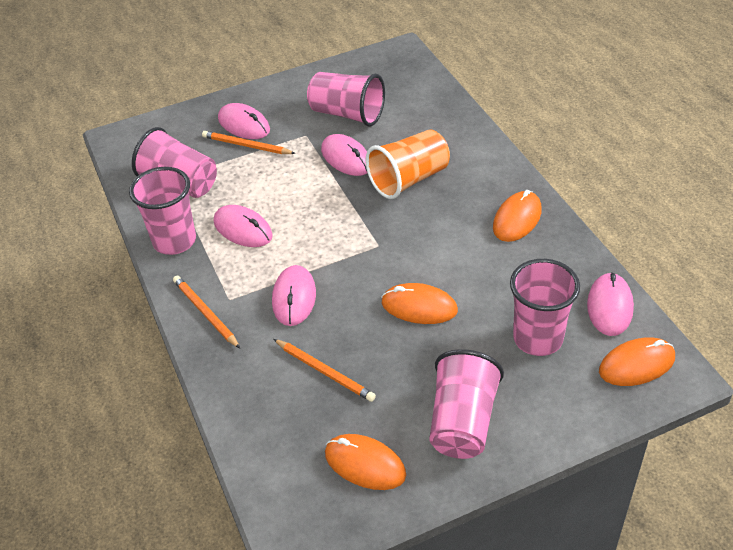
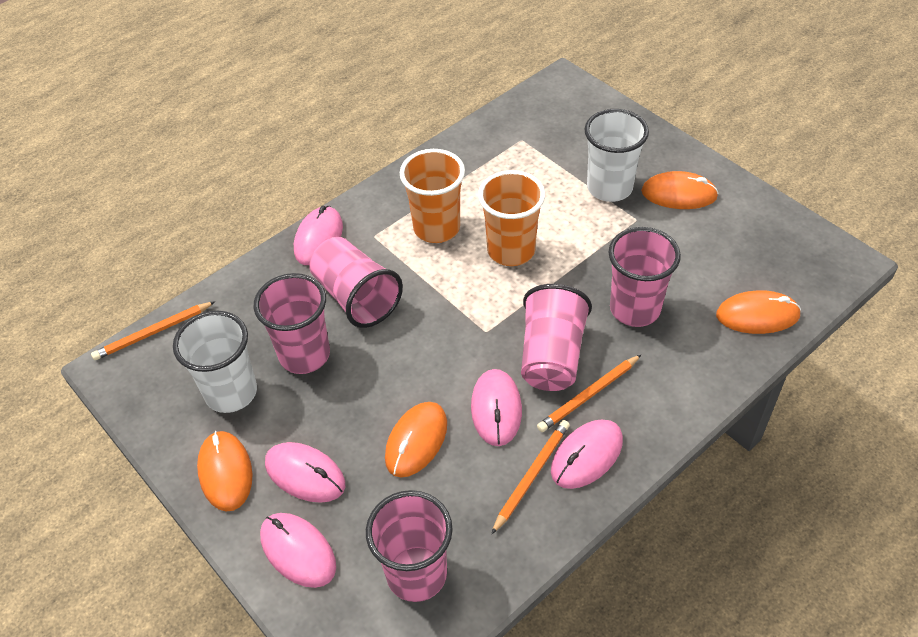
orange cup: 1 -> 2
white cup: 0 -> 2

